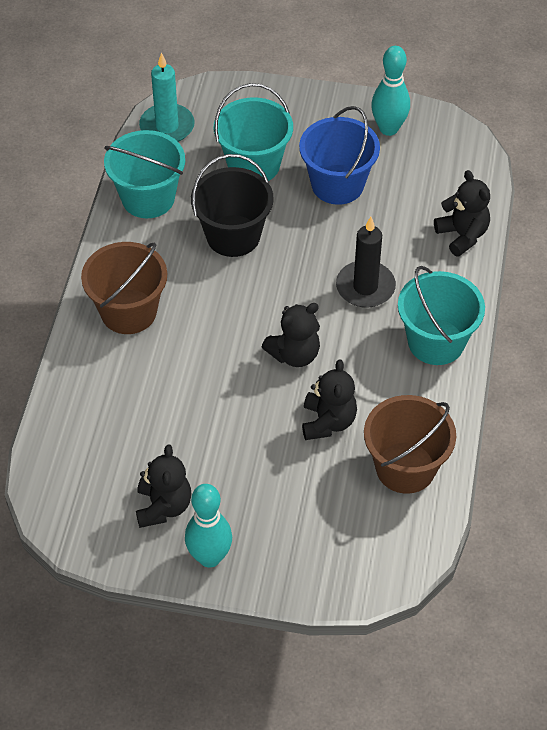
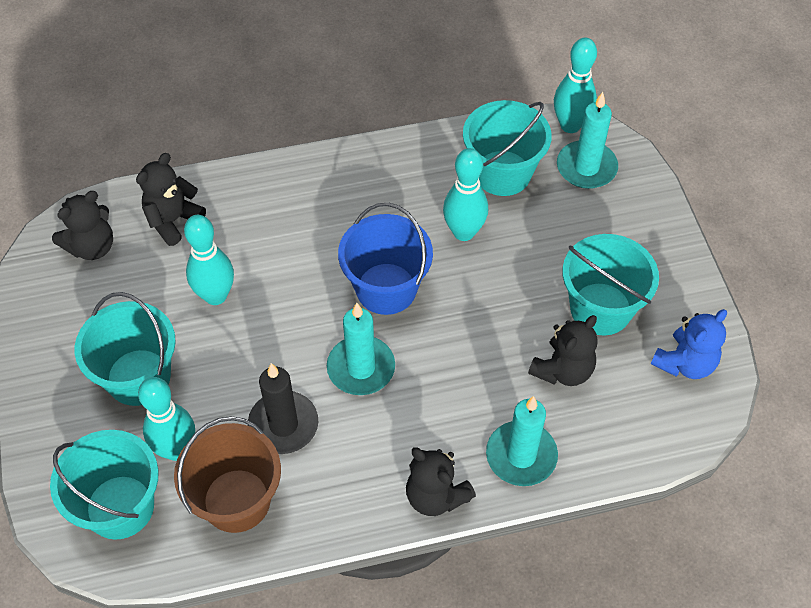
black bucket: 1 -> 0
blue teddy bear: 0 -> 1
brown bucket: 2 -> 1
turquoise bowling pin: 2 -> 4
turquoise bucket: 3 -> 4
turquoise candle: 1 -> 3

